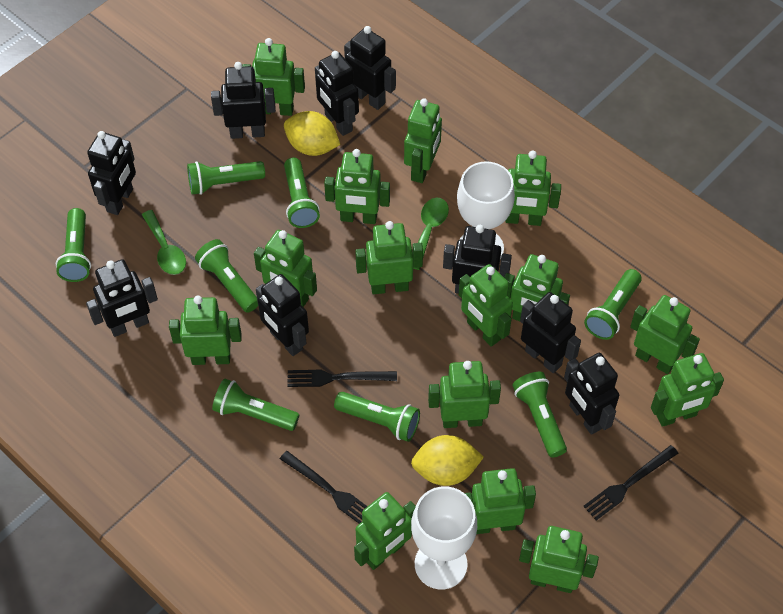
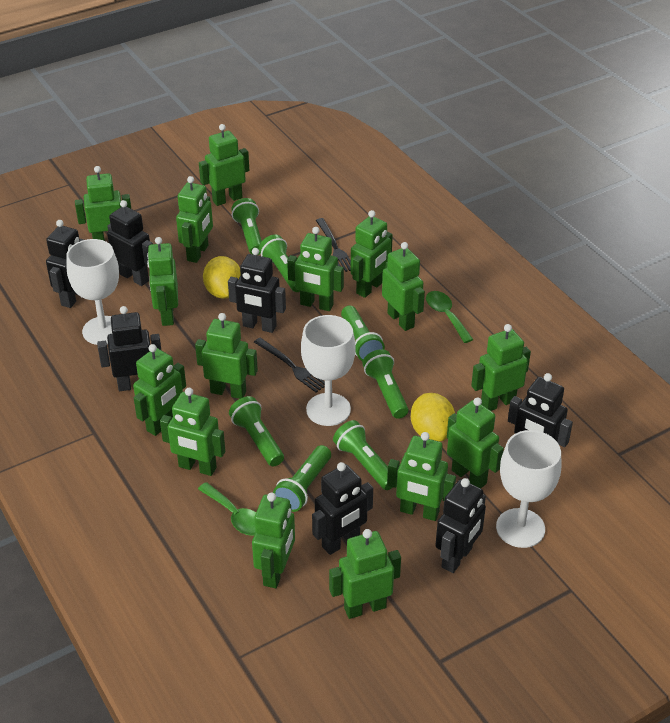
black fork: 3 -> 2
black robot: 9 -> 7
green flashlight: 8 -> 7
white goblet: 2 -> 3

